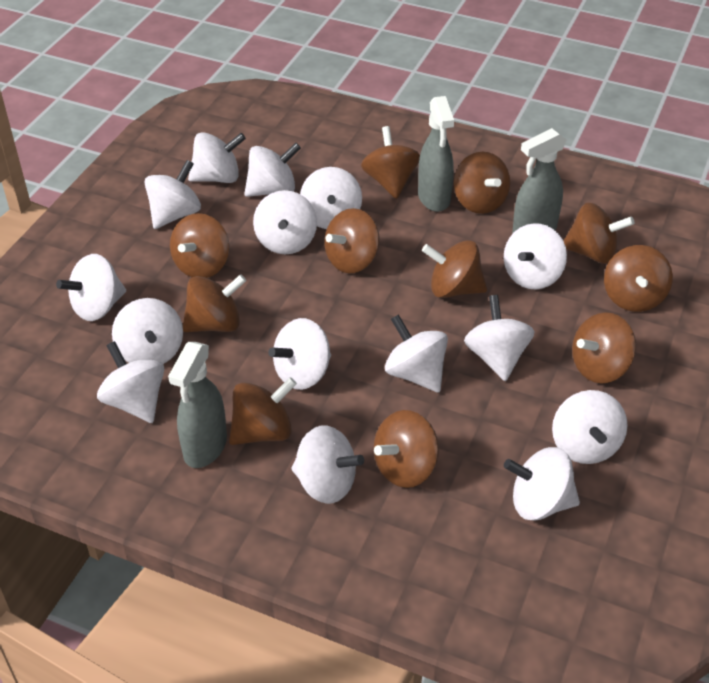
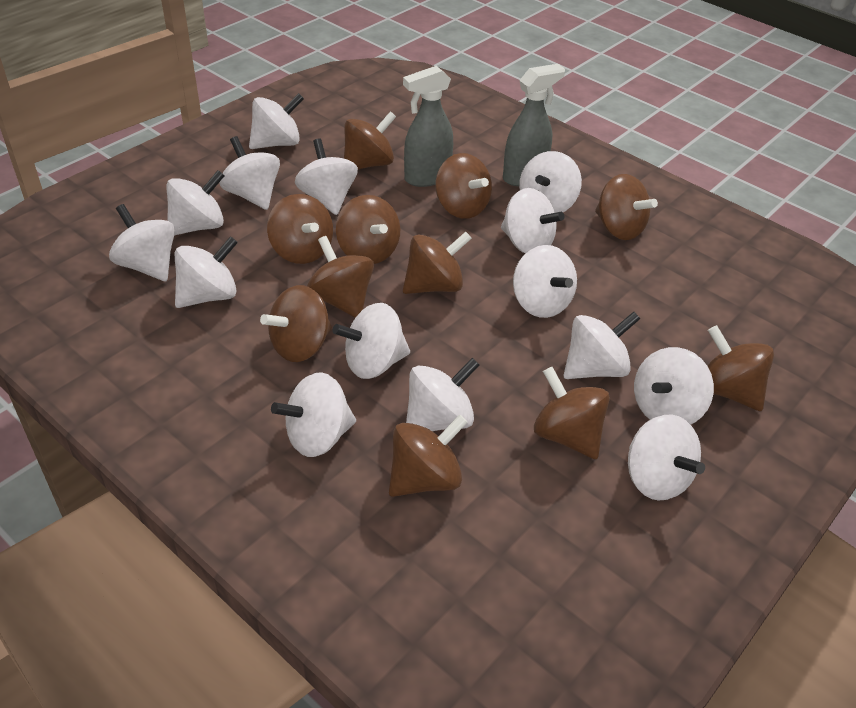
grey spray bottle: 3 -> 2

